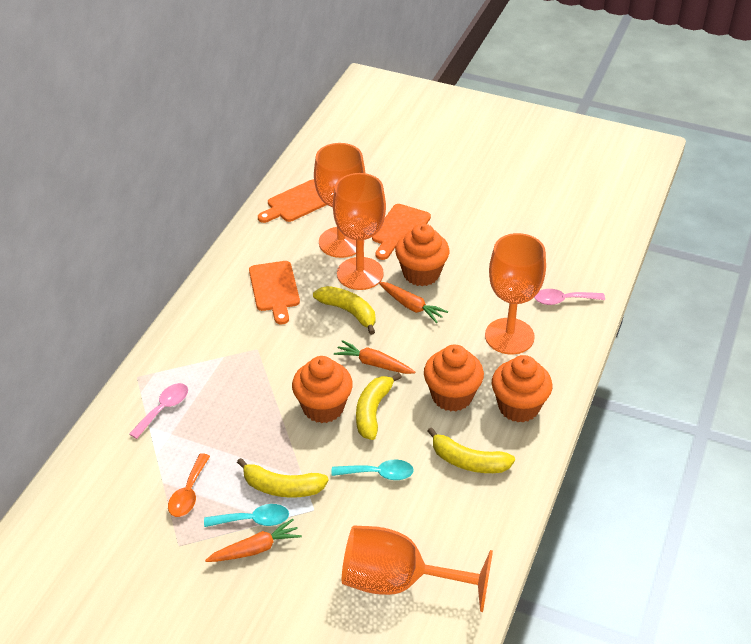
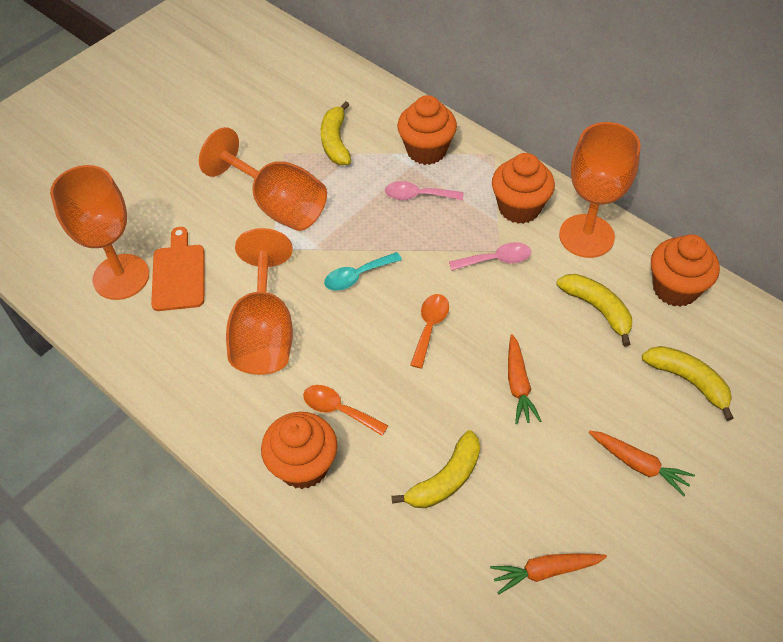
orange cutting board: 3 -> 1
orange spoon: 1 -> 2
turquoise spoon: 2 -> 1

